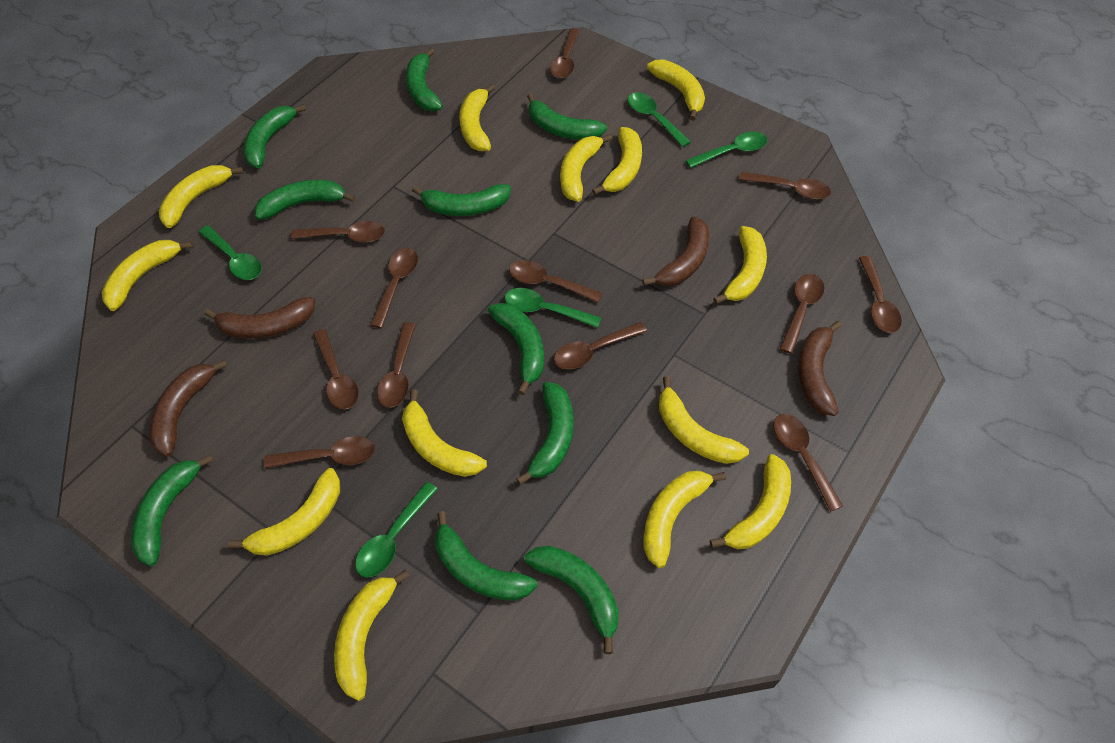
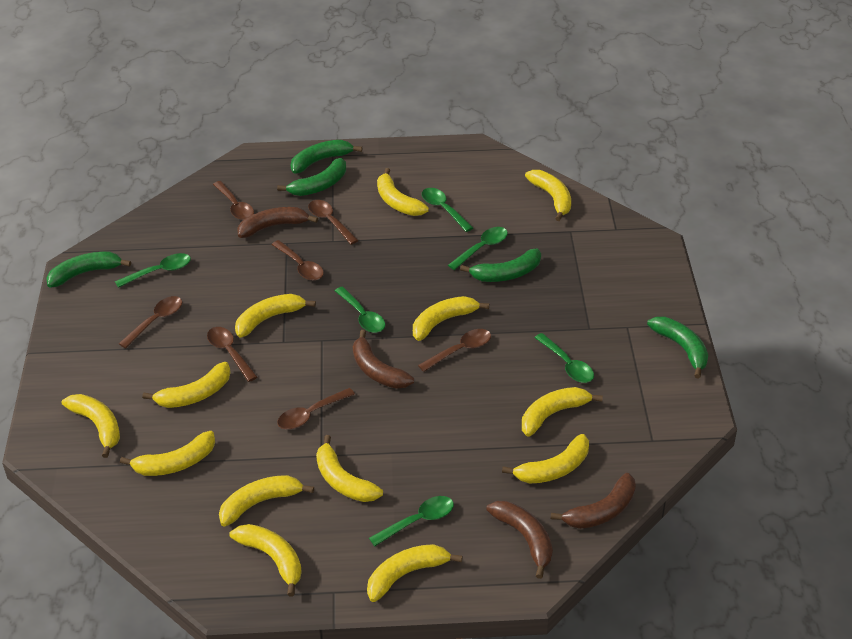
brown spoon: 12 -> 7
green banana: 10 -> 5
green spoon: 5 -> 6

